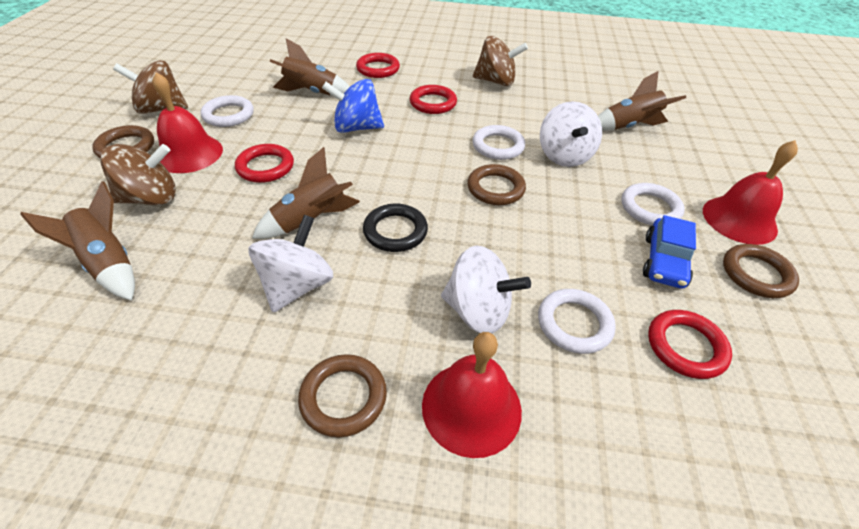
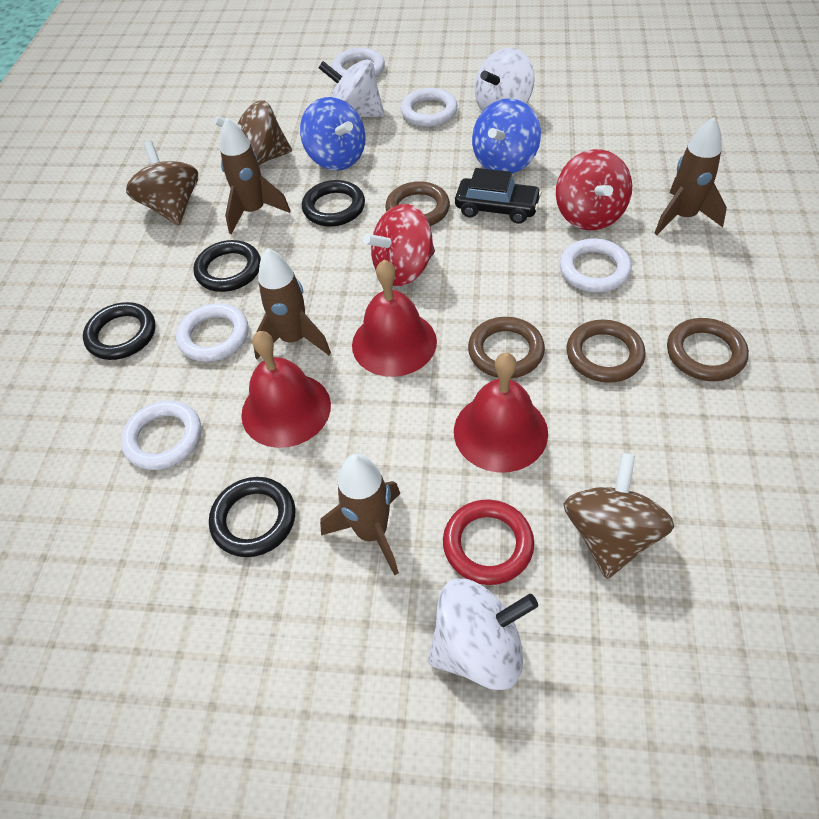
black car: 0 -> 1
black ring: 1 -> 4
blue car: 1 -> 0
blue spinning top: 1 -> 2
red ring: 4 -> 1
red spinning top: 0 -> 2
white ring: 4 -> 5

